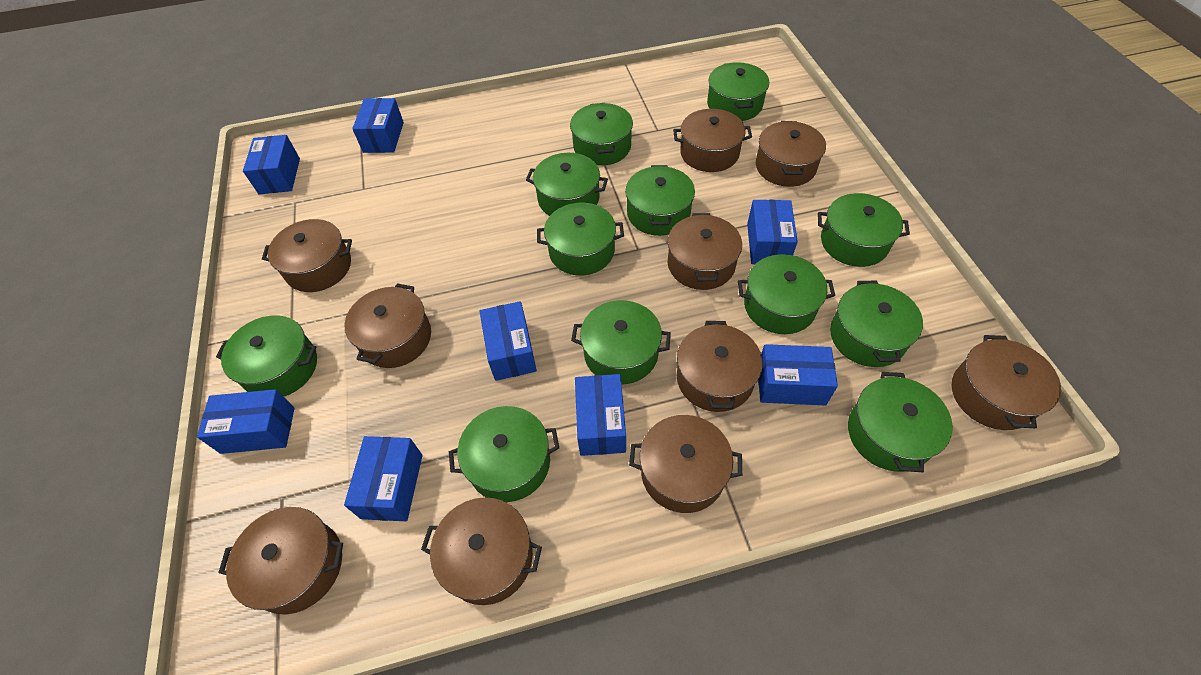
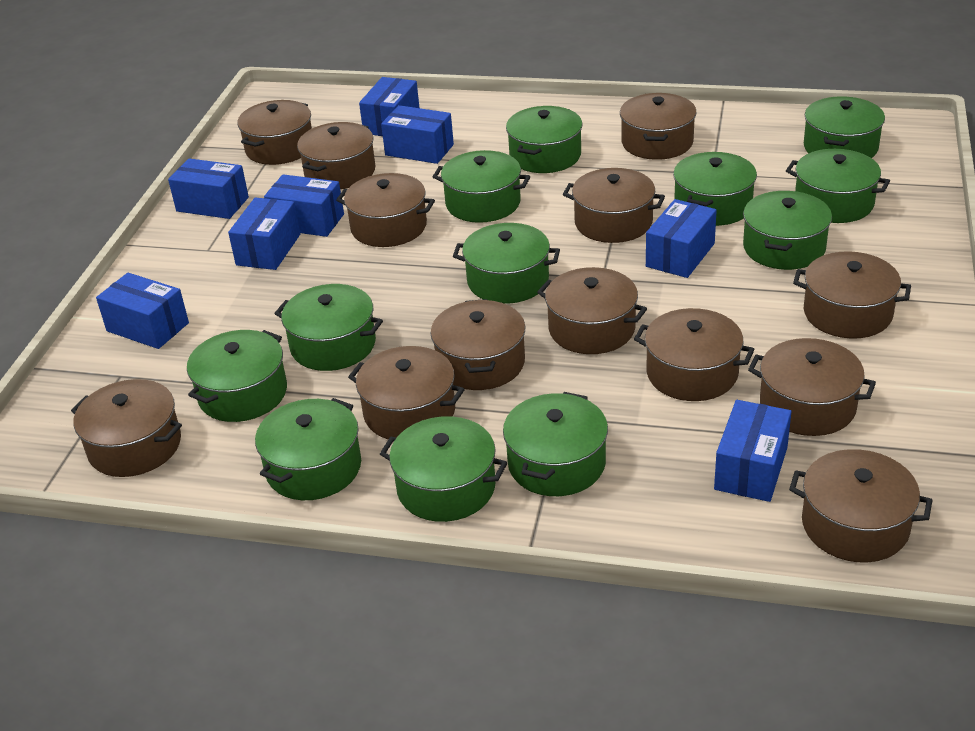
brown pot: 10 -> 13

